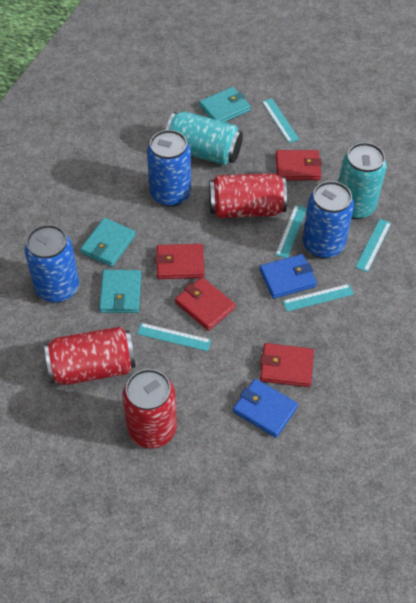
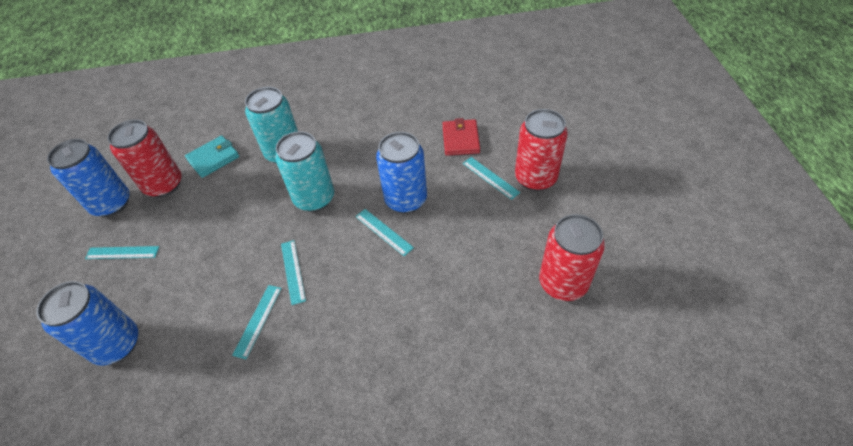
blue wallet: 2 -> 0
red wallet: 4 -> 1
turquoise wallet: 3 -> 1

